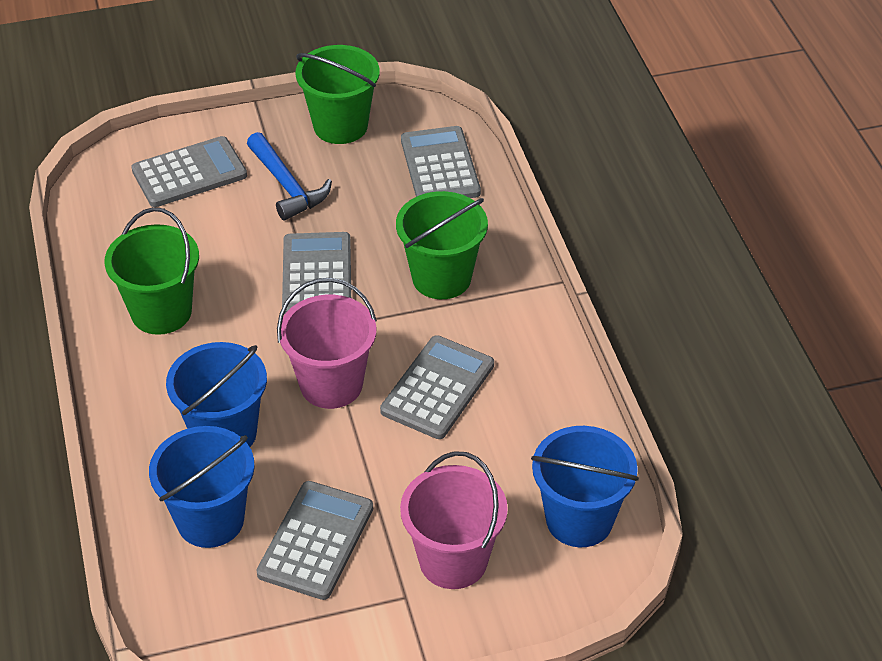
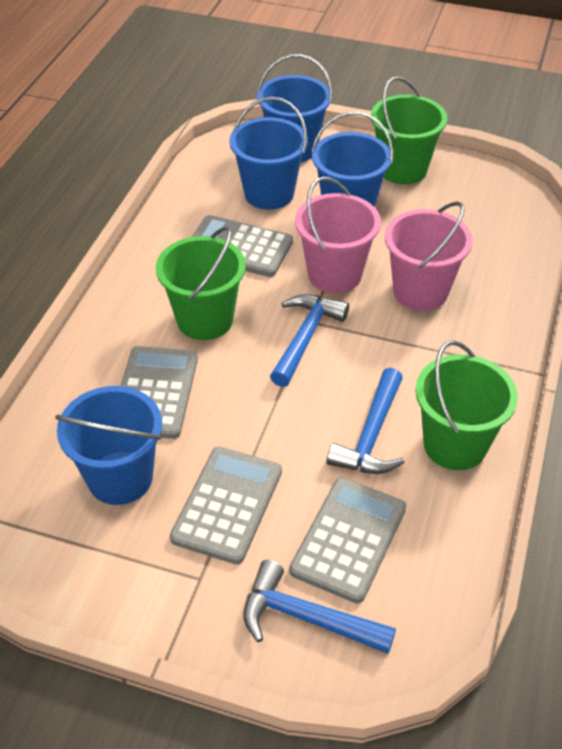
blue bucket: 3 -> 4
blue hammer: 1 -> 3
grey calculator: 5 -> 4

